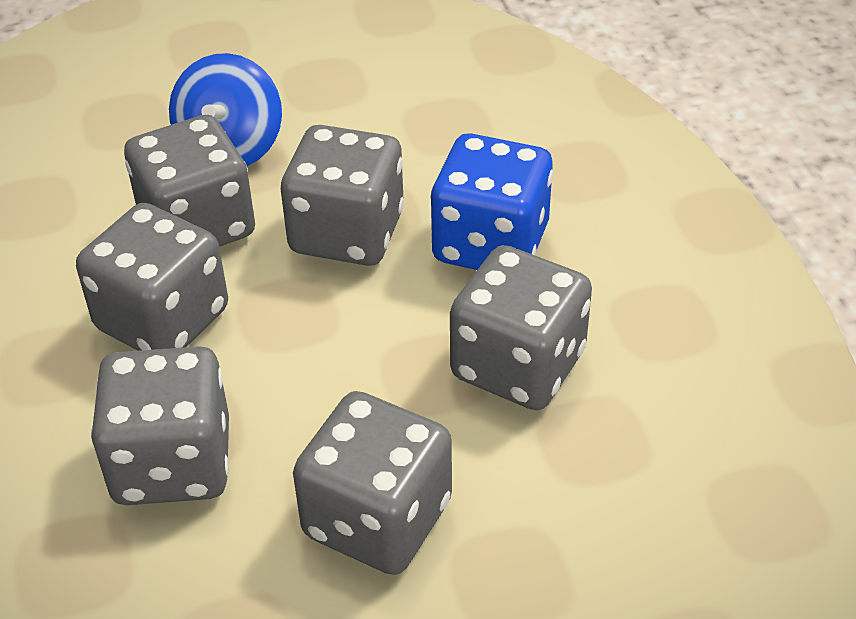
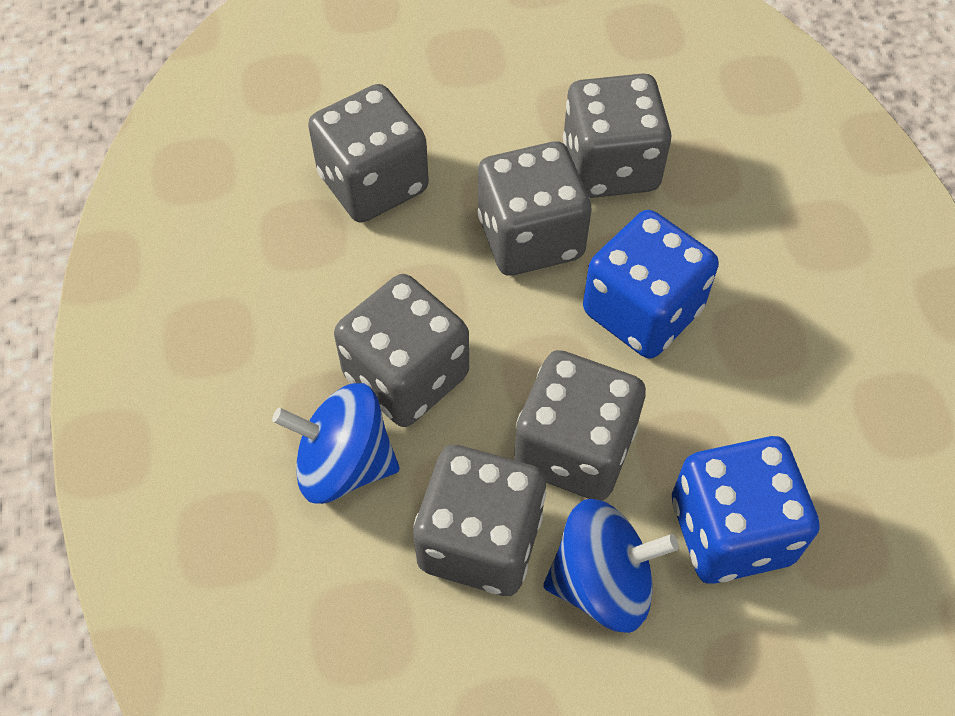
blue dice: 1 -> 2
blue spinning top: 1 -> 2

